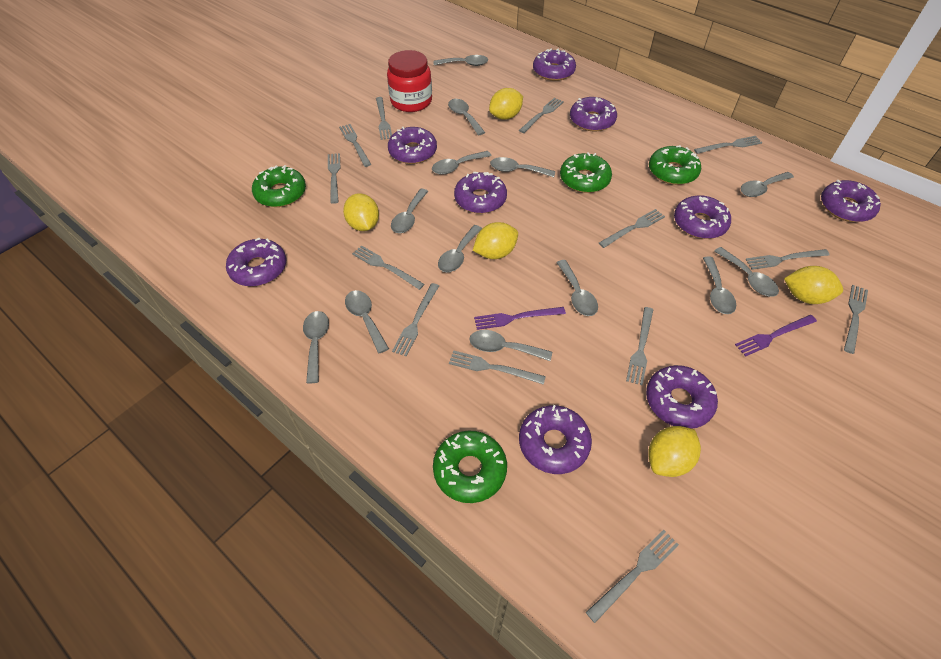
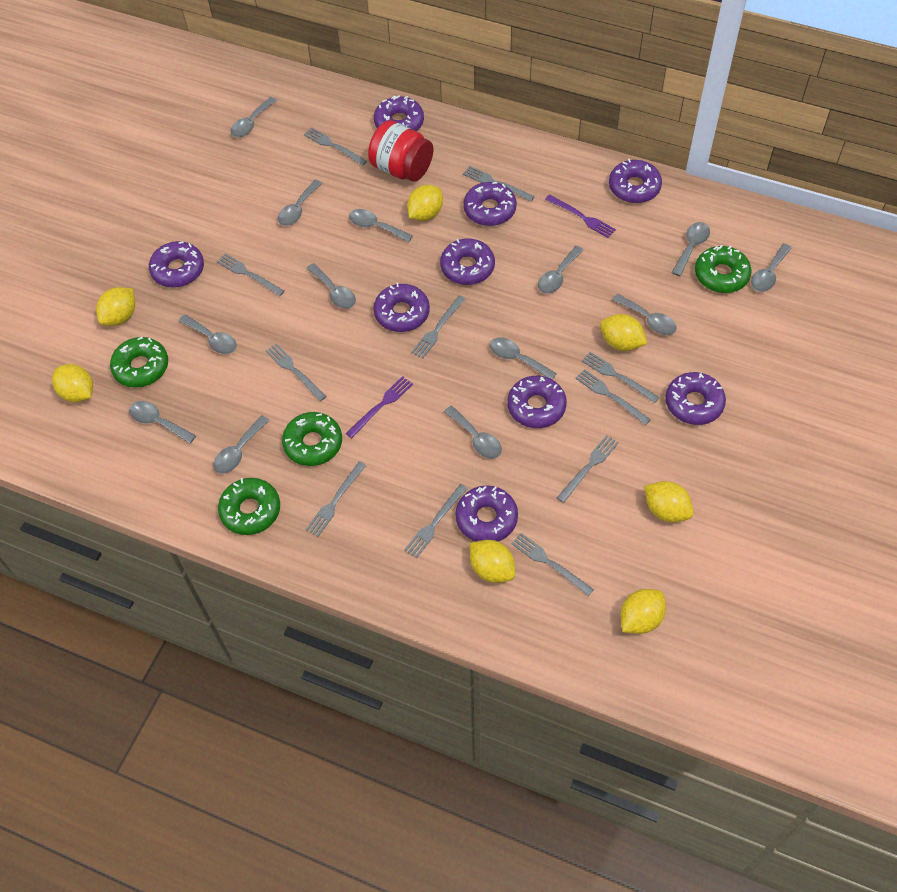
grey fork: 13 -> 11
yellow lemon: 5 -> 7

